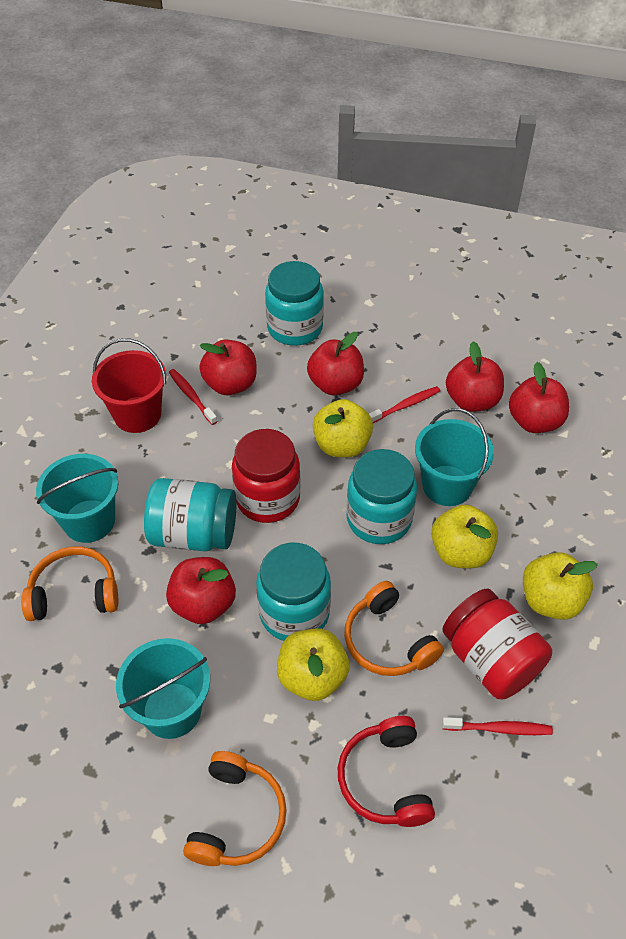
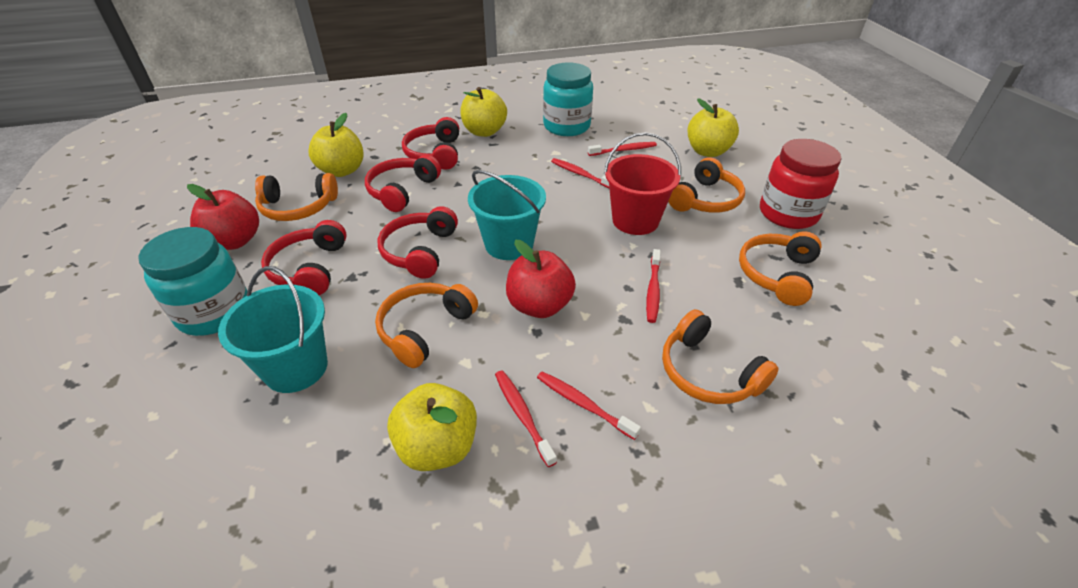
orange headphones: 3 -> 5
red apple: 5 -> 2
red headphones: 1 -> 4
red jar: 2 -> 1
red toothbrush: 3 -> 5
turquoise bucket: 3 -> 2
turquoise jar: 4 -> 2

